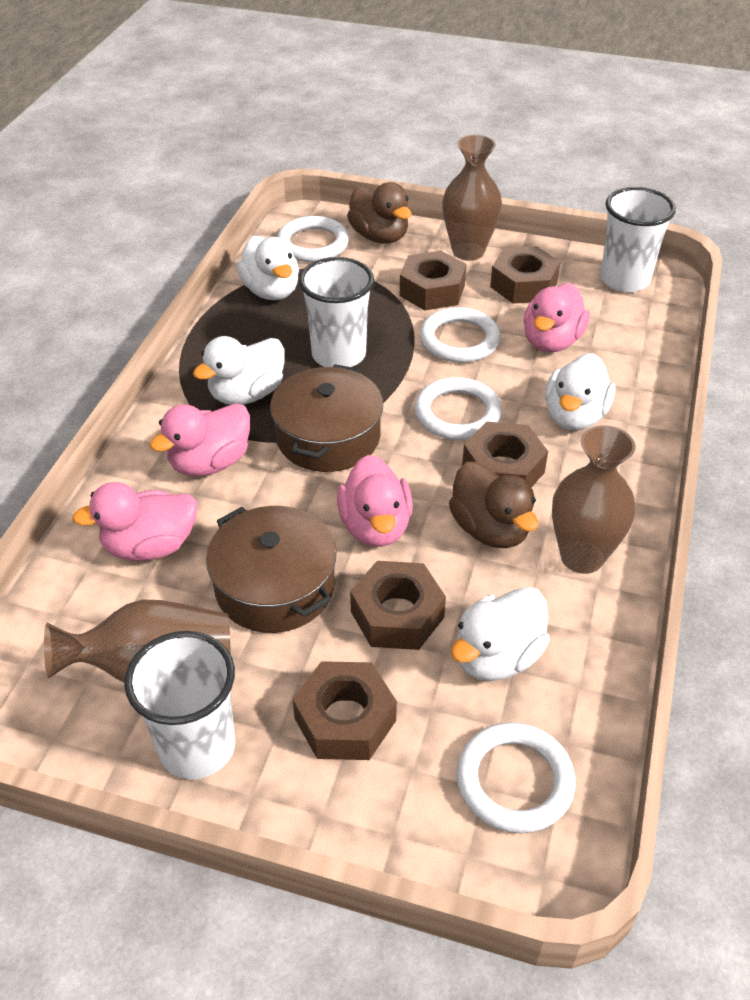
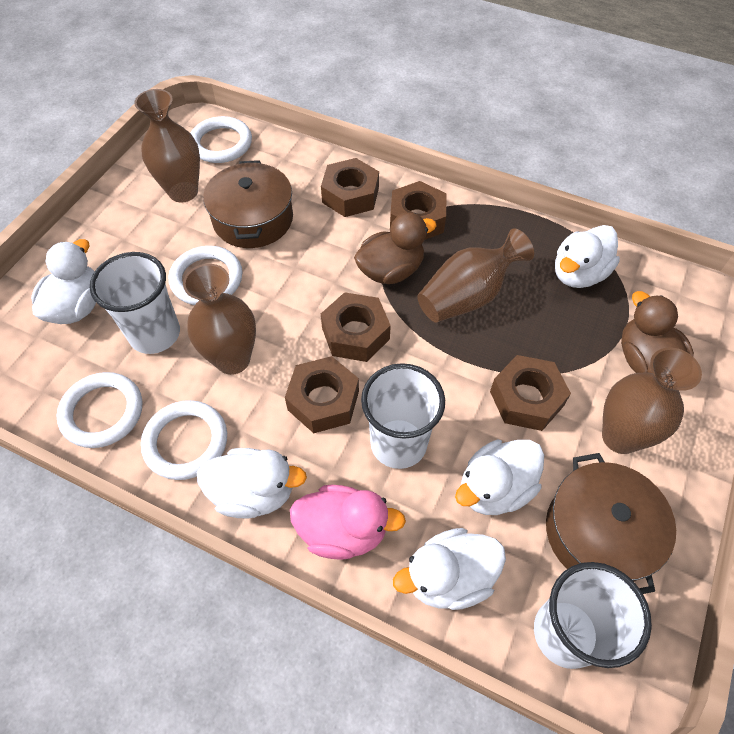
brown vase: 3 -> 4
pink duck: 4 -> 1
white duck: 4 -> 5

